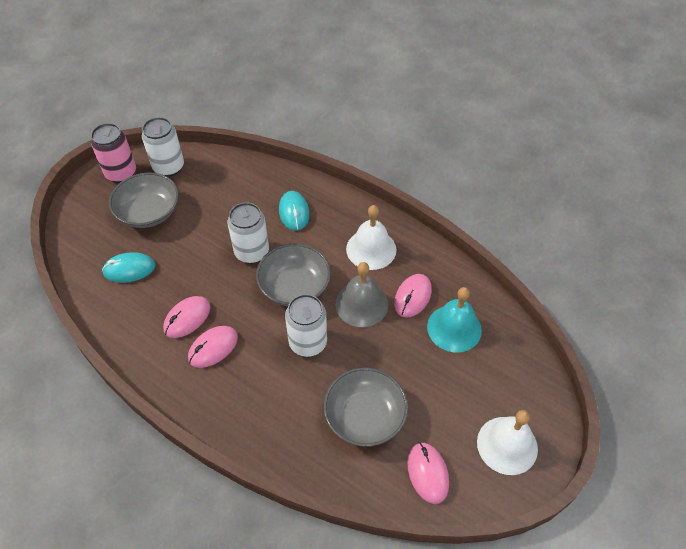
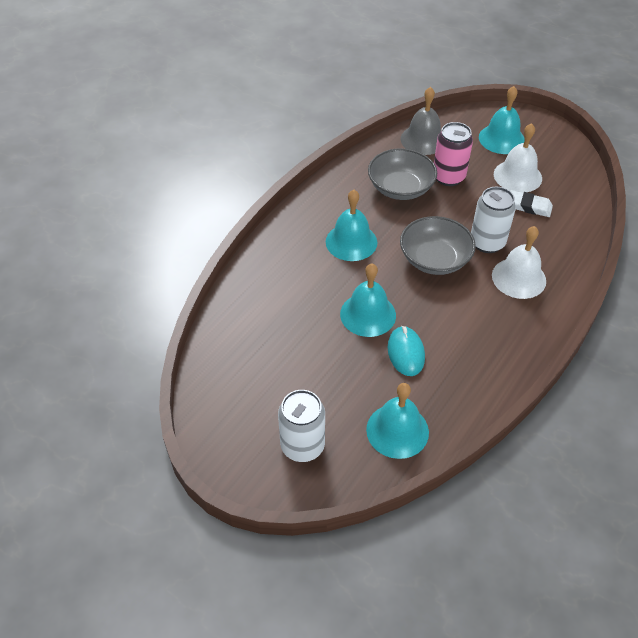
grey bowl: 3 -> 2
pink mouse: 4 -> 0
turquoise bell: 1 -> 4
turquoise mouse: 2 -> 1
white can: 3 -> 2
white eraser: 0 -> 1

